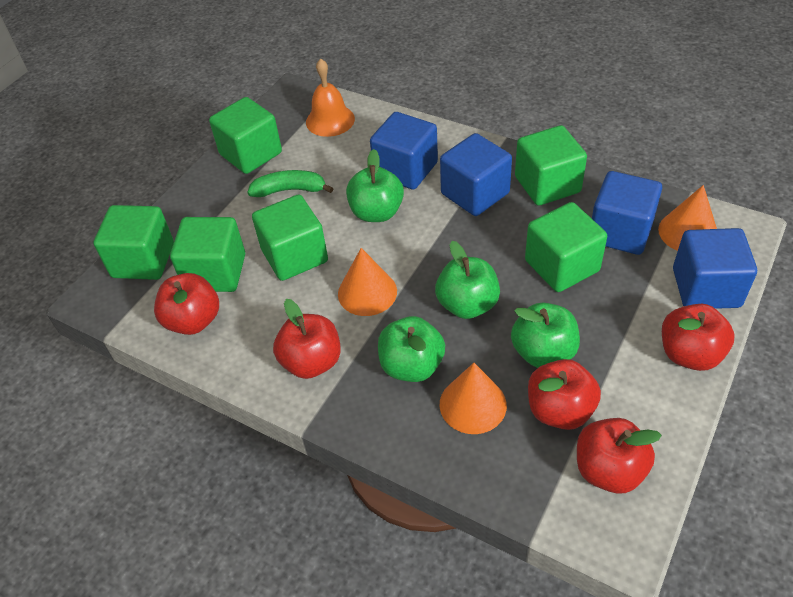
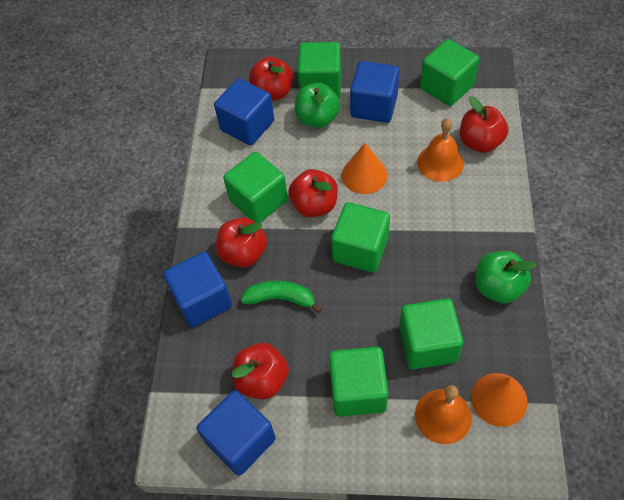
green apple: 4 -> 2
orange bell: 1 -> 2
orange cone: 3 -> 2

